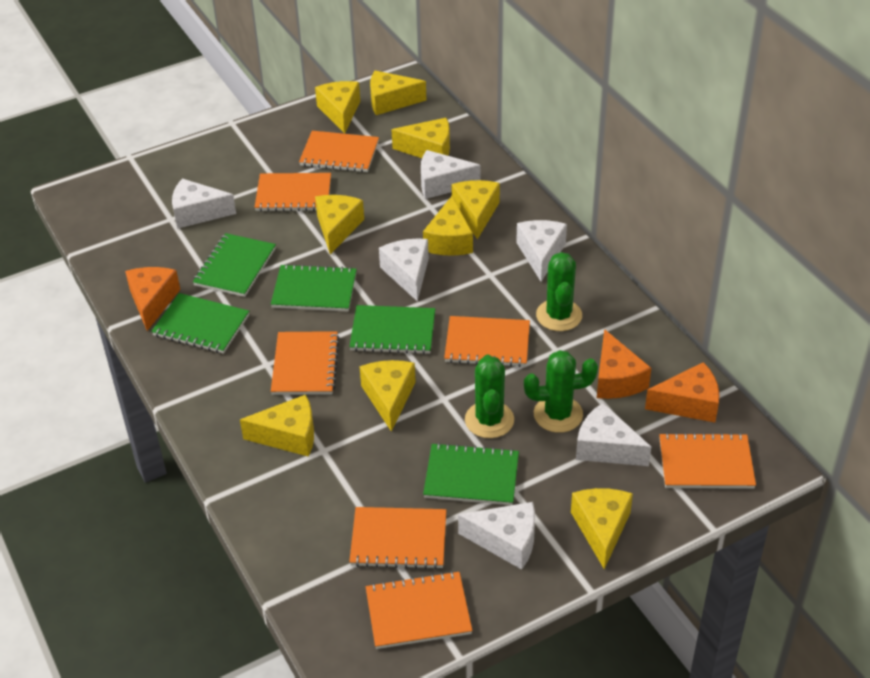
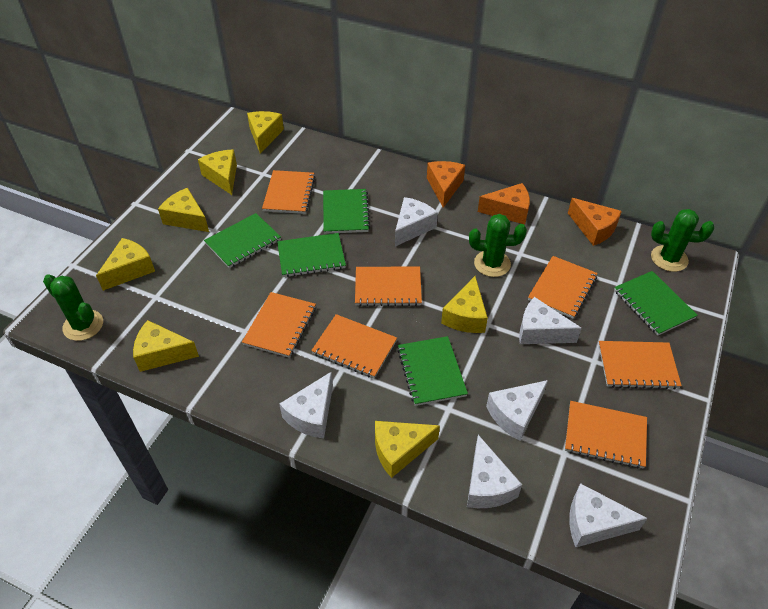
yellow cheese: 9 -> 7

